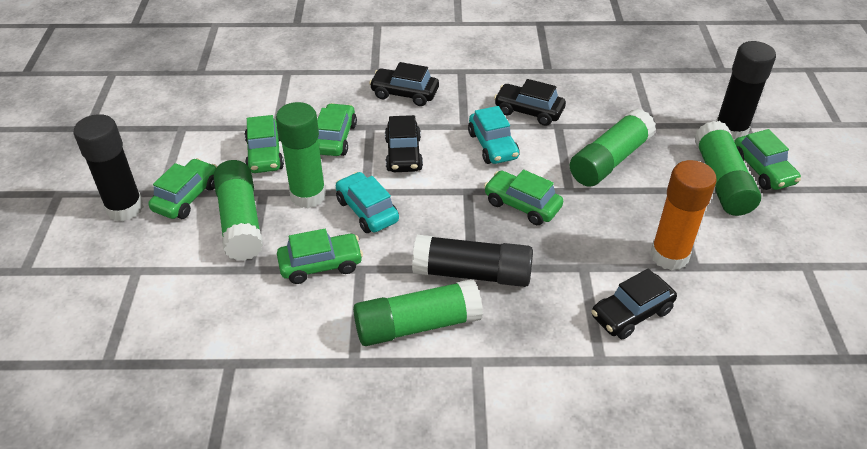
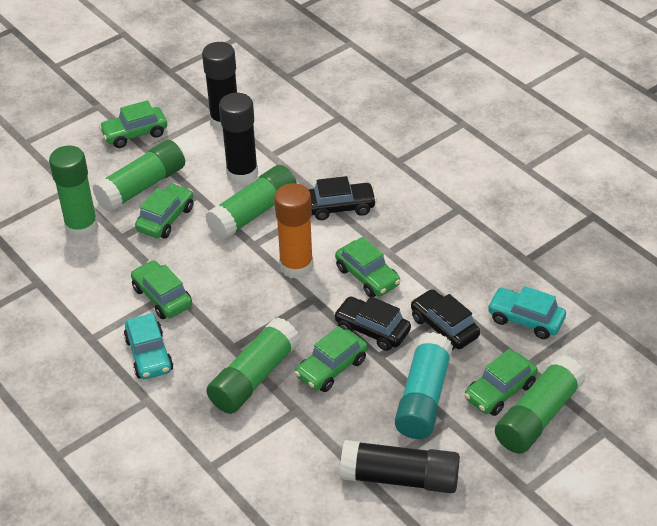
black car: 4 -> 3
turquoise glue stick: 0 -> 1

